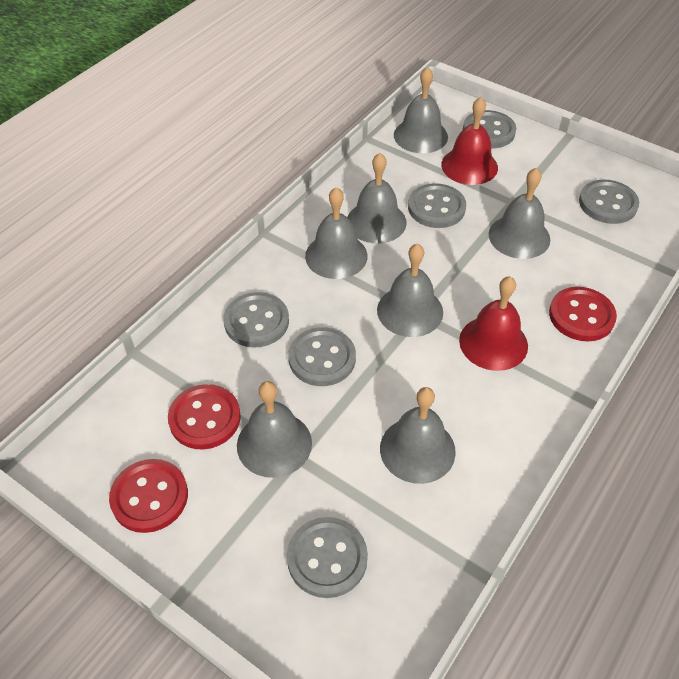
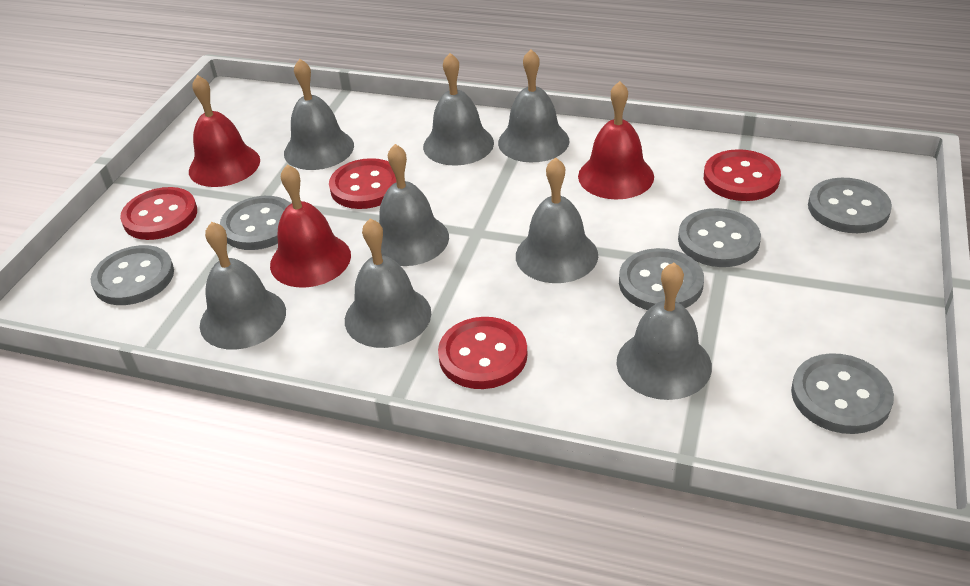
grey bell: 7 -> 8
red bell: 2 -> 3
red button: 3 -> 4

